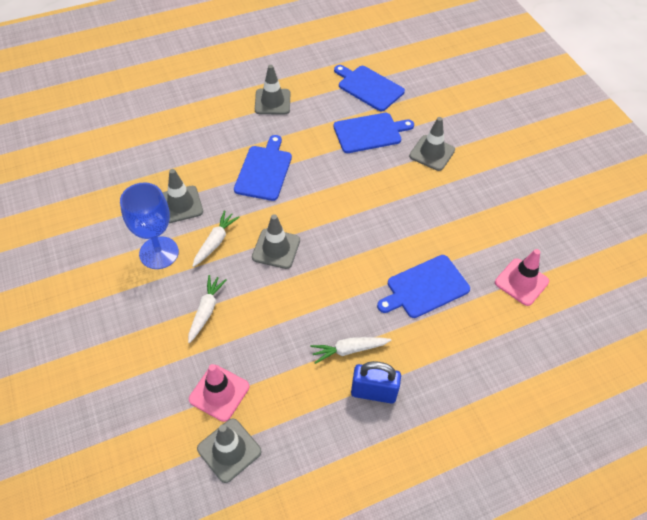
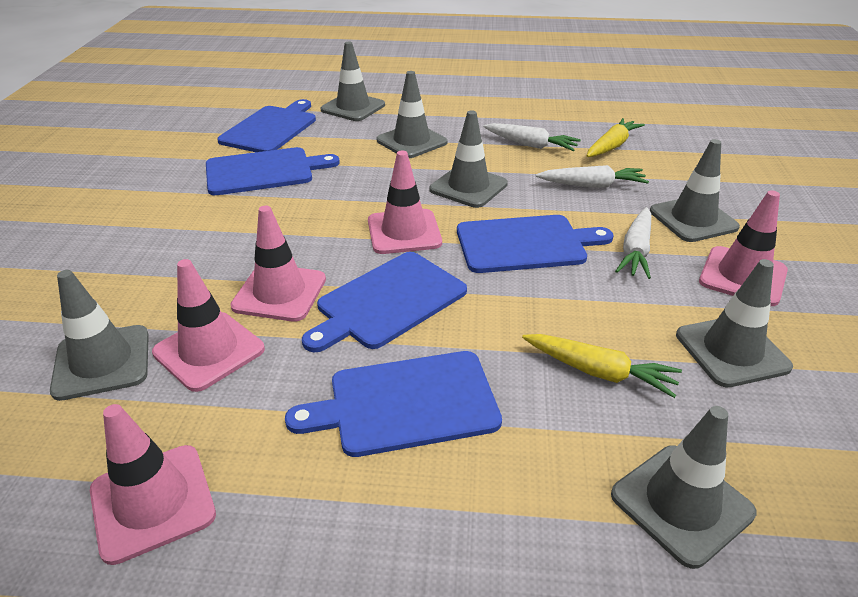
blue cutting board: 4 -> 5
blue goblet: 1 -> 0
blue padlock: 1 -> 0
grey traffic cone: 5 -> 7
pink traffic cone: 2 -> 5
yellow carrot: 0 -> 2

